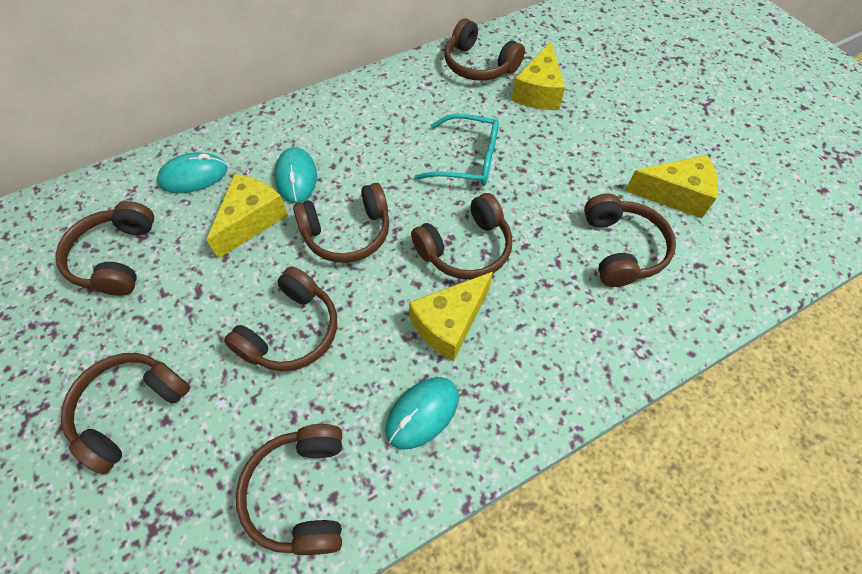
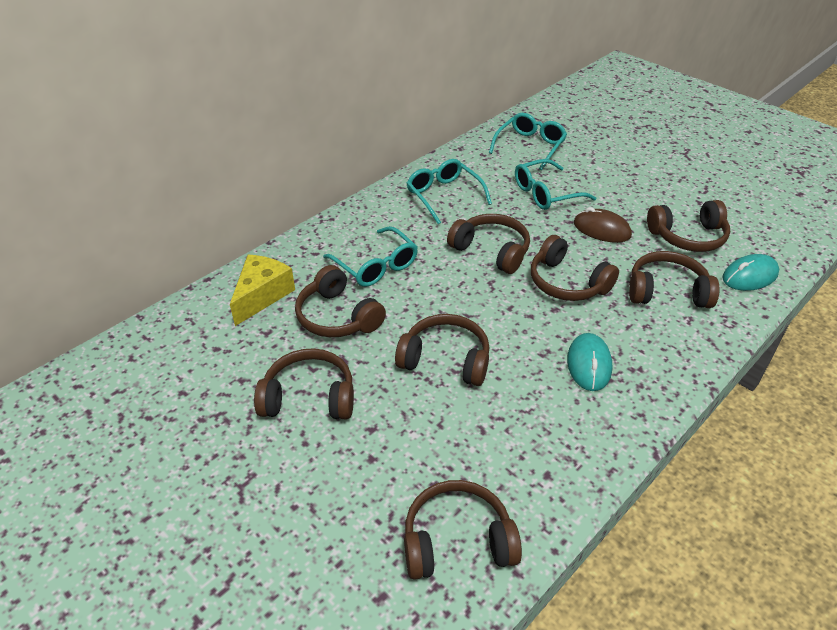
brown mouse: 0 -> 1
turquoise glasses: 1 -> 4
turquoise mouse: 3 -> 2
yellow cheese: 4 -> 1

